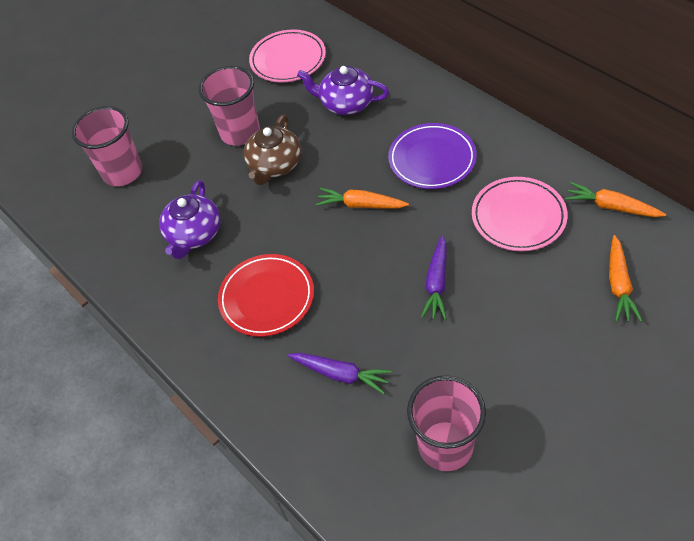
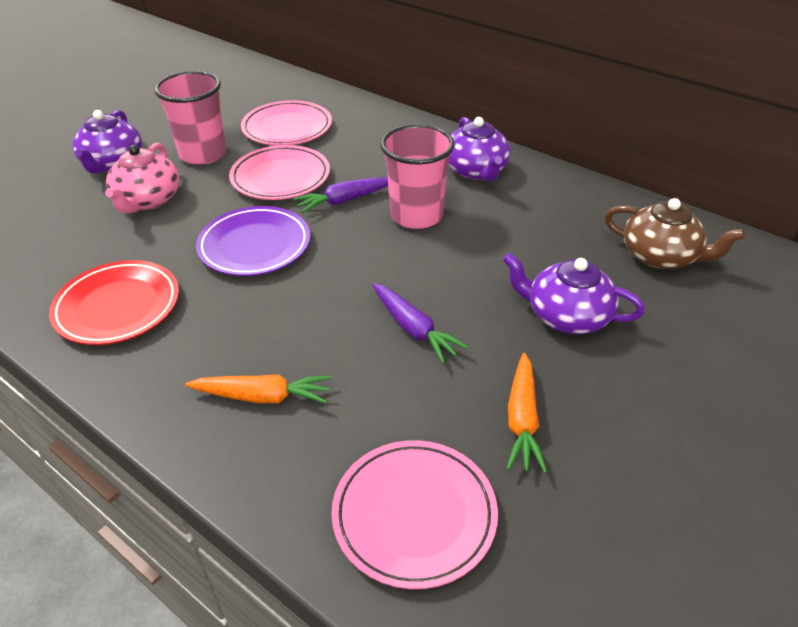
orange carrot: 3 -> 2
pink cup: 3 -> 2
pink plate: 2 -> 3
pink teapot: 0 -> 1
purple teapot: 2 -> 3

